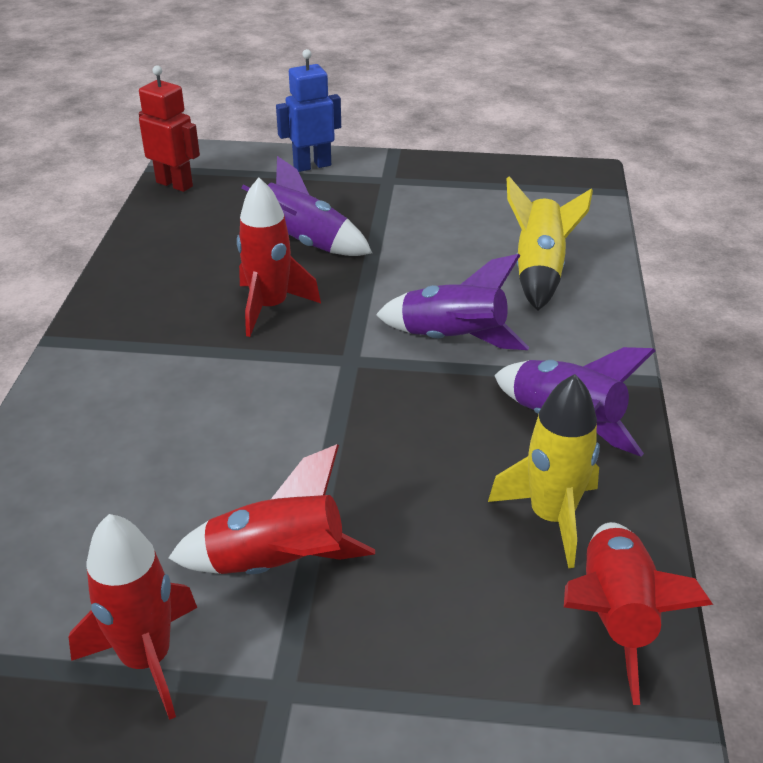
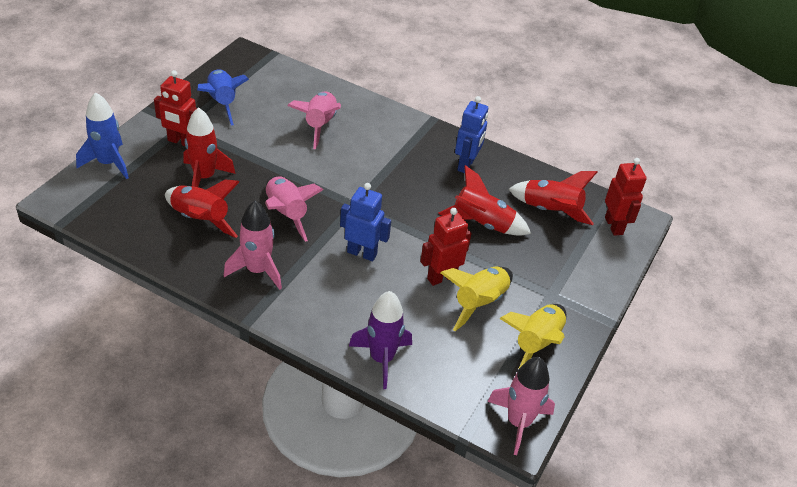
blue robot: 1 -> 2
blue rocket: 0 -> 2
pink rocket: 0 -> 4
purple rocket: 3 -> 1
red robot: 1 -> 3

